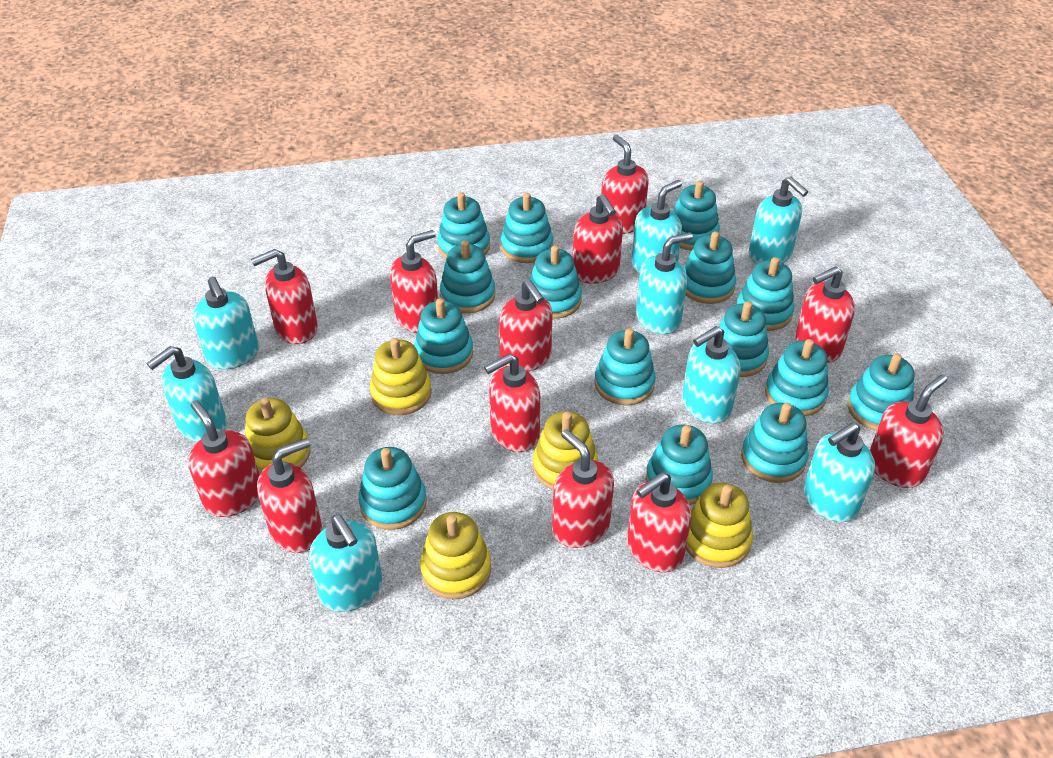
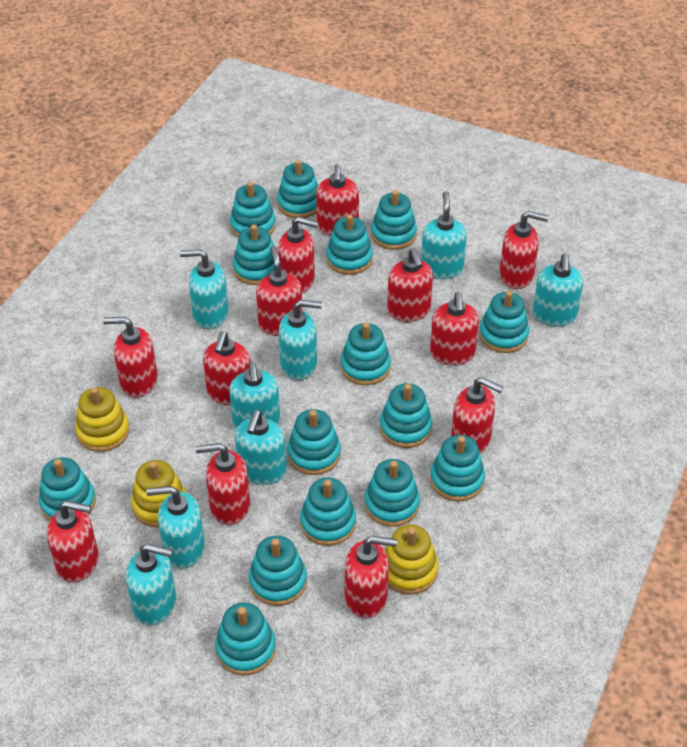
yellow stacking toy: 5 -> 3

